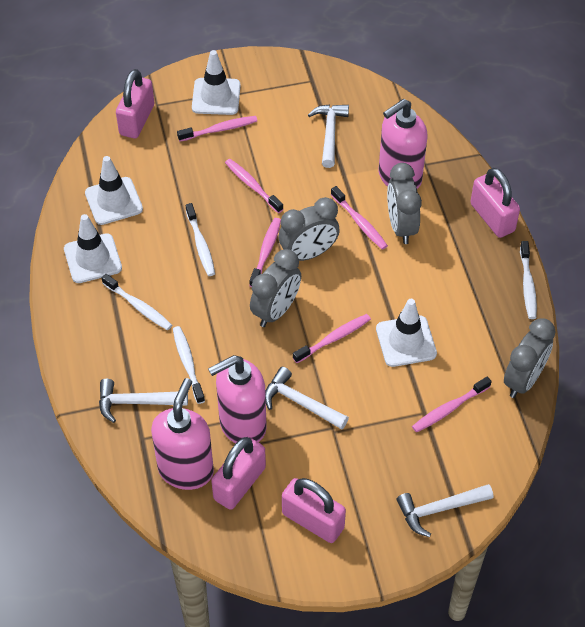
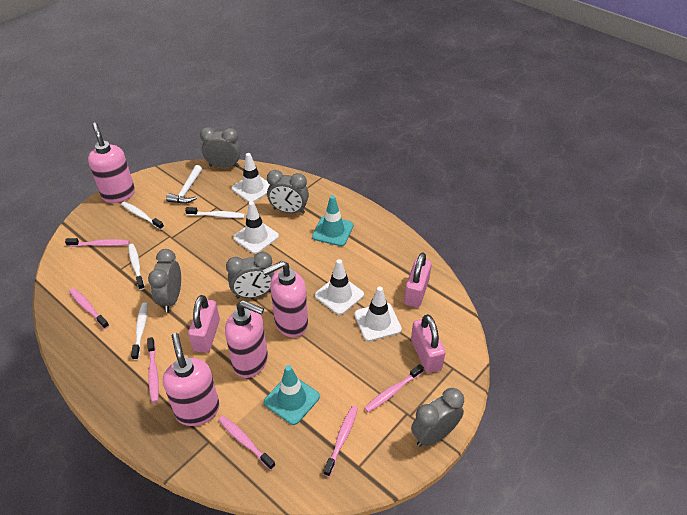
grey clock: 4 -> 5
pink padlock: 4 -> 3
pink soap dispenser: 3 -> 4
turquoise traffic cone: 0 -> 2
white hammer: 4 -> 1

